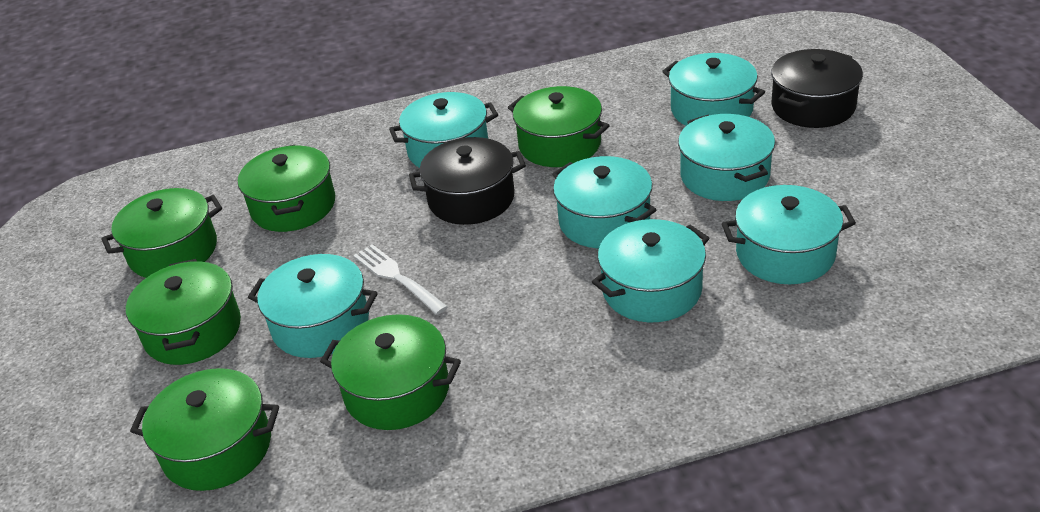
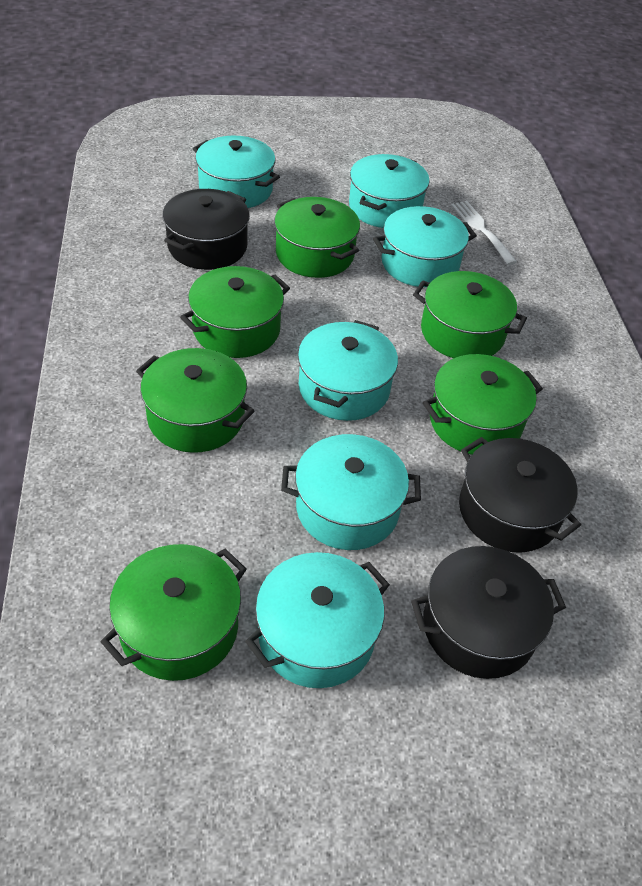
black pot: 2 -> 3
turquoise pot: 7 -> 6

